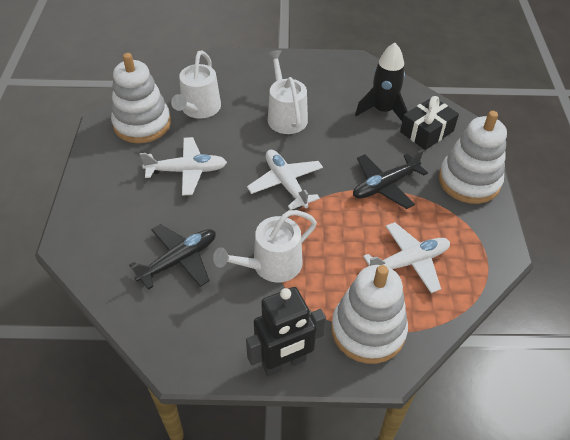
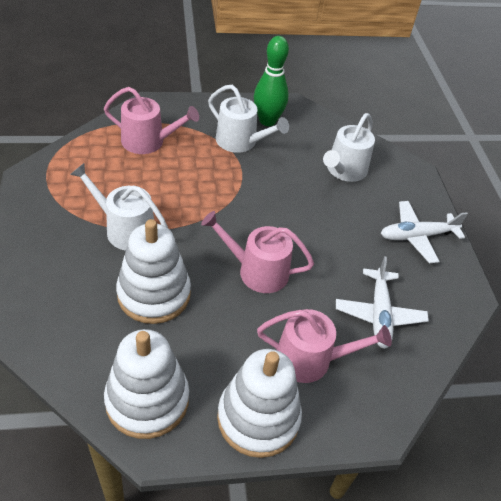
black gift: 1 -> 0
black plane: 2 -> 0
black robot: 1 -> 0
black rocket: 1 -> 0
green bowling pin: 0 -> 1
pink watering can: 0 -> 3
white plane: 3 -> 2

